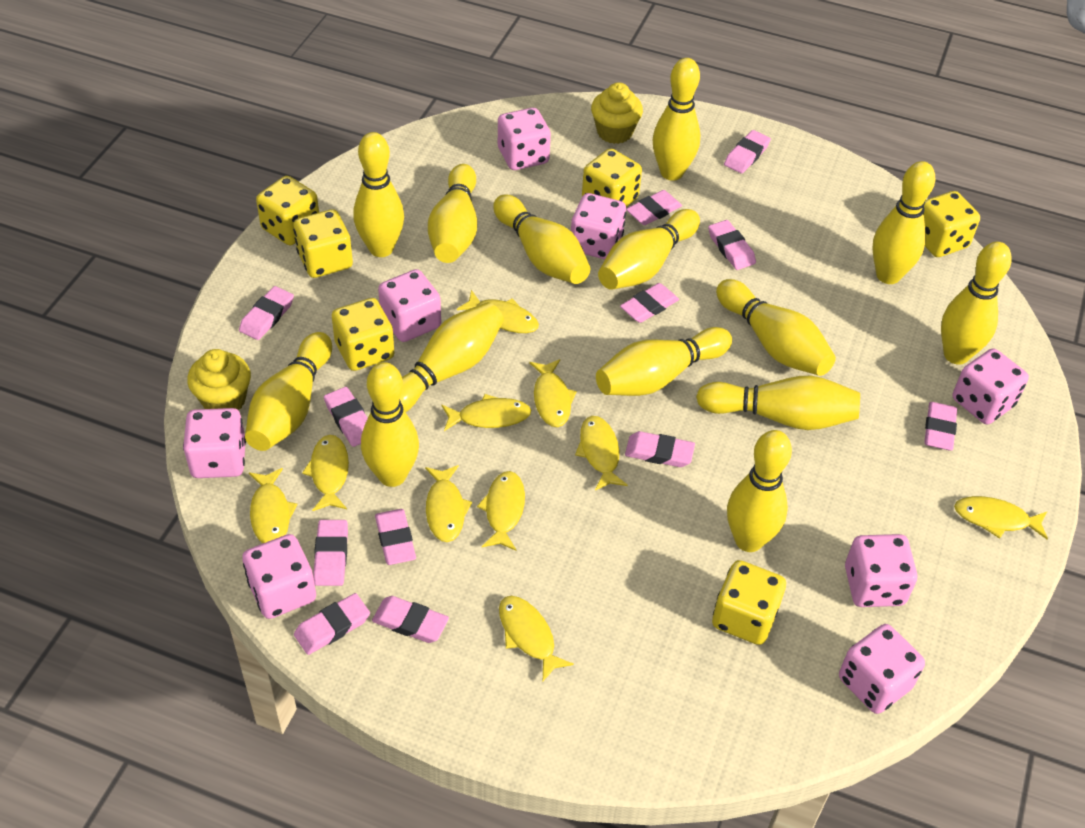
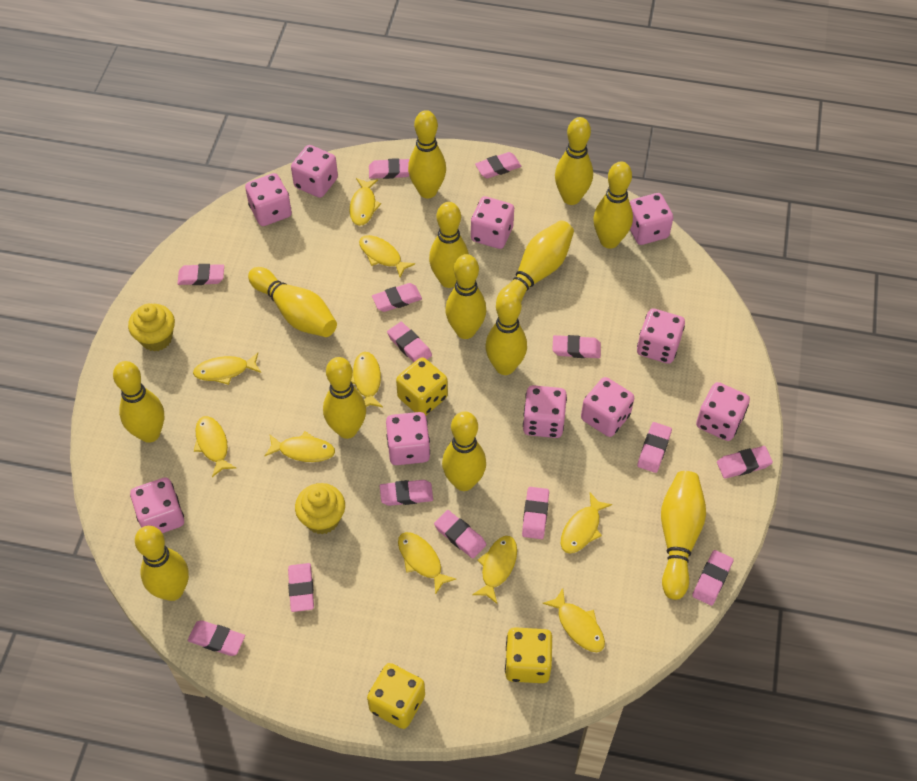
pink dice: 8 -> 10
pink eraser: 12 -> 14
yellow bowling pin: 14 -> 13
yellow dice: 6 -> 3

